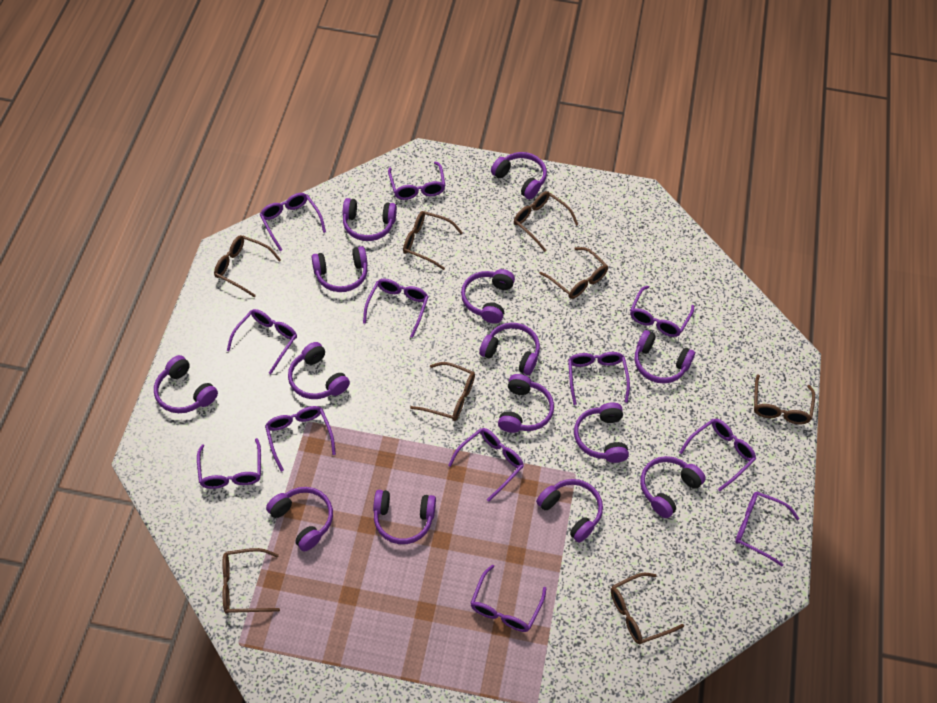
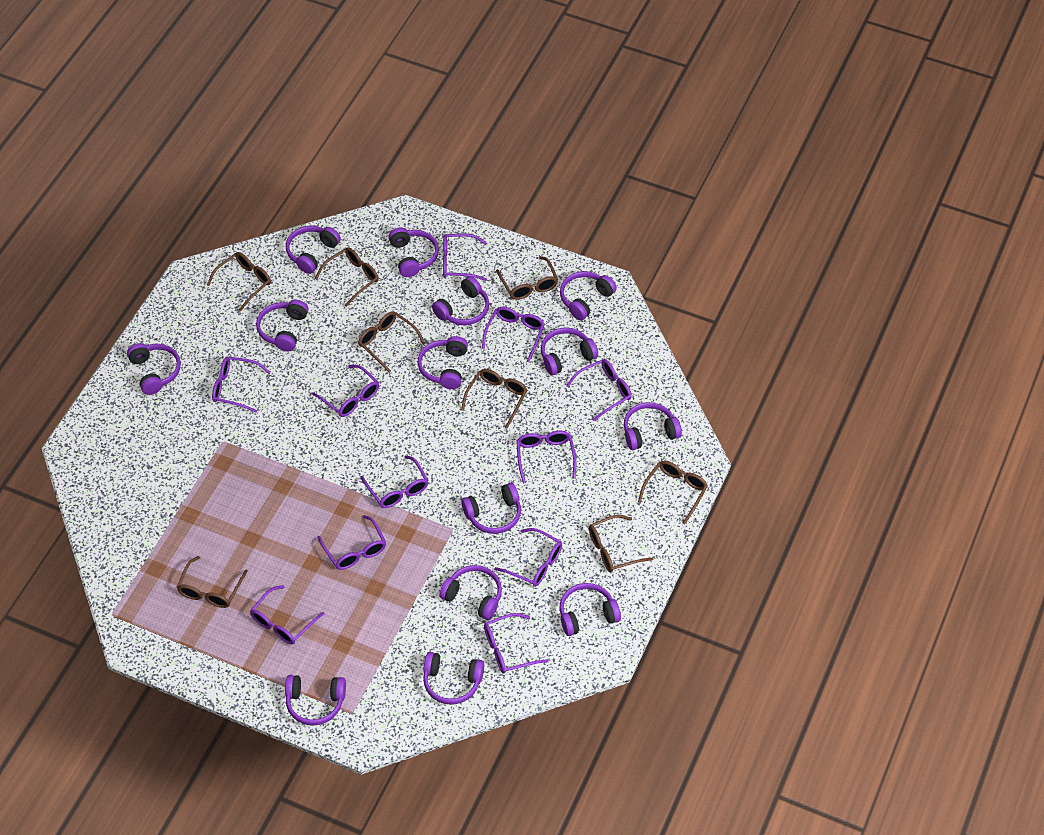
purple glasses: 12 -> 11

